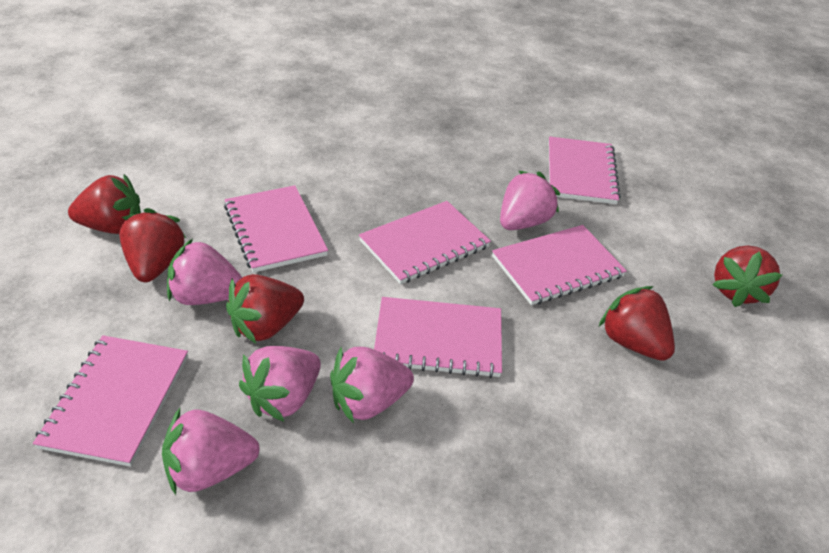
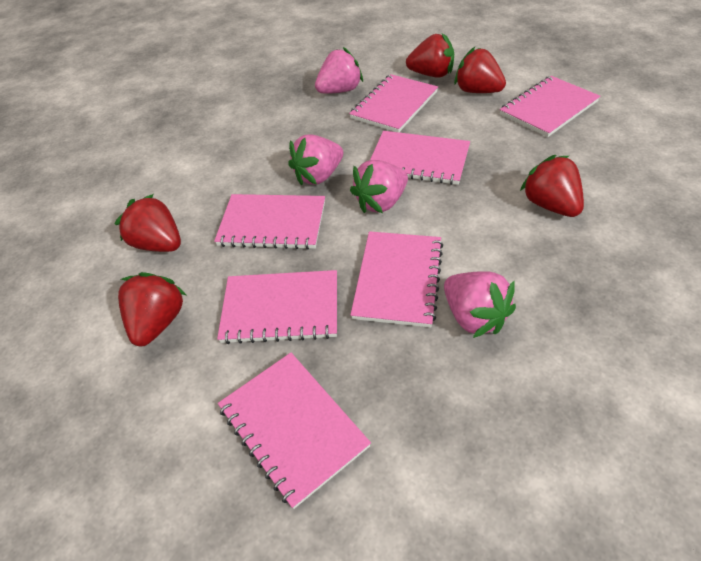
pink notebook: 6 -> 7
pink strawberry: 5 -> 4

